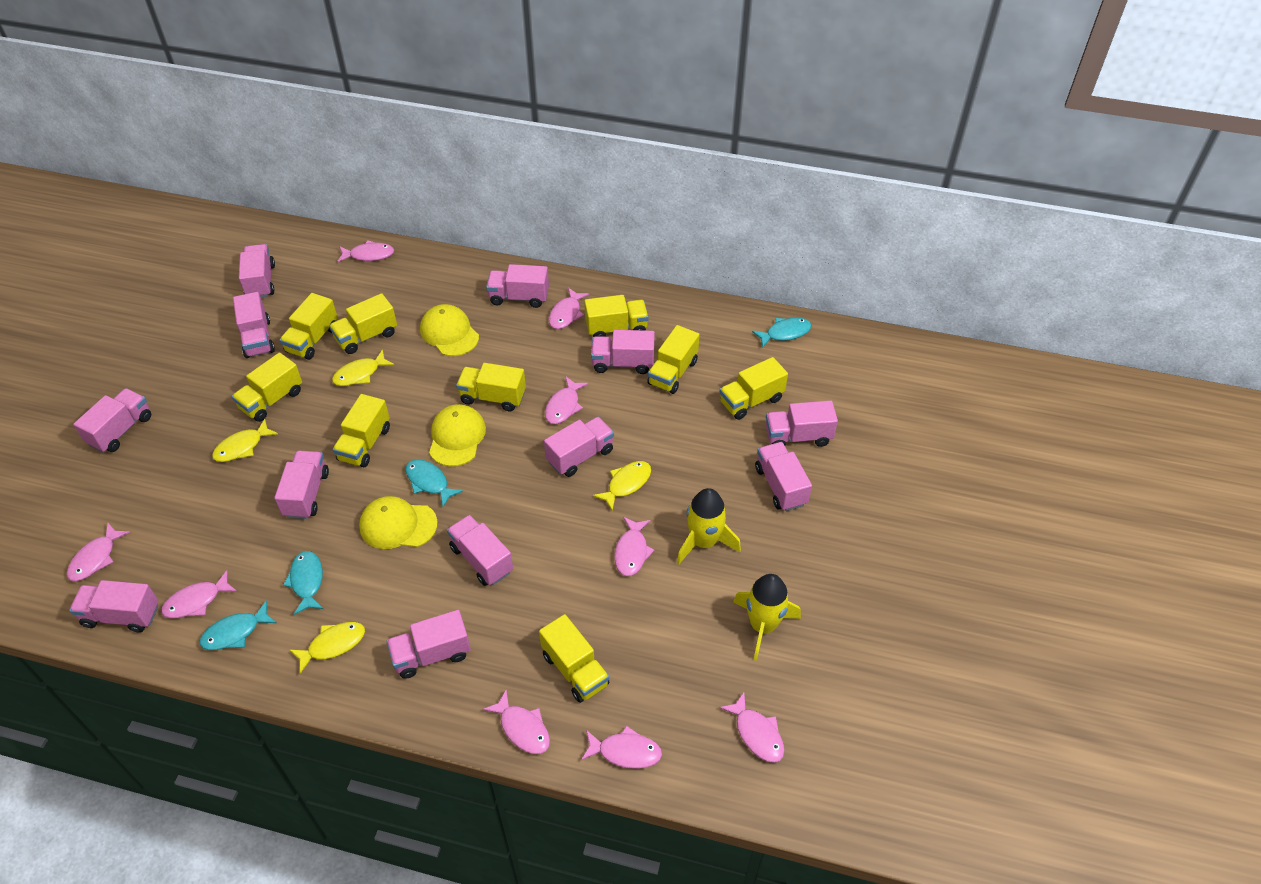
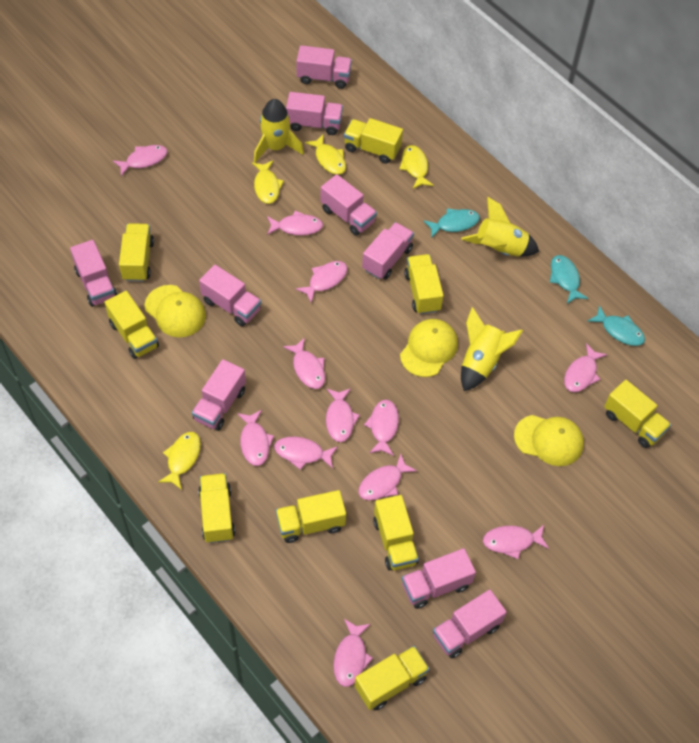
pink fish: 9 -> 12
pink truck: 12 -> 9
turquoise fish: 4 -> 3
yellow rocket: 2 -> 3

